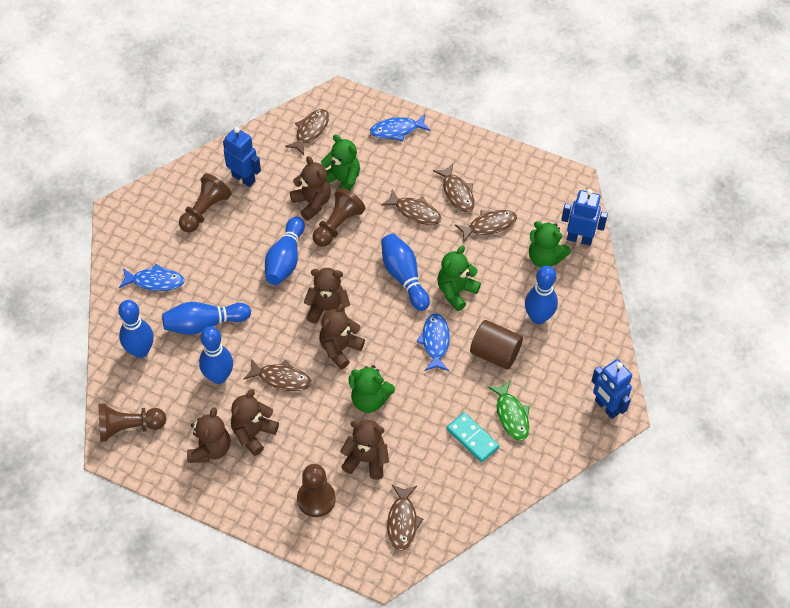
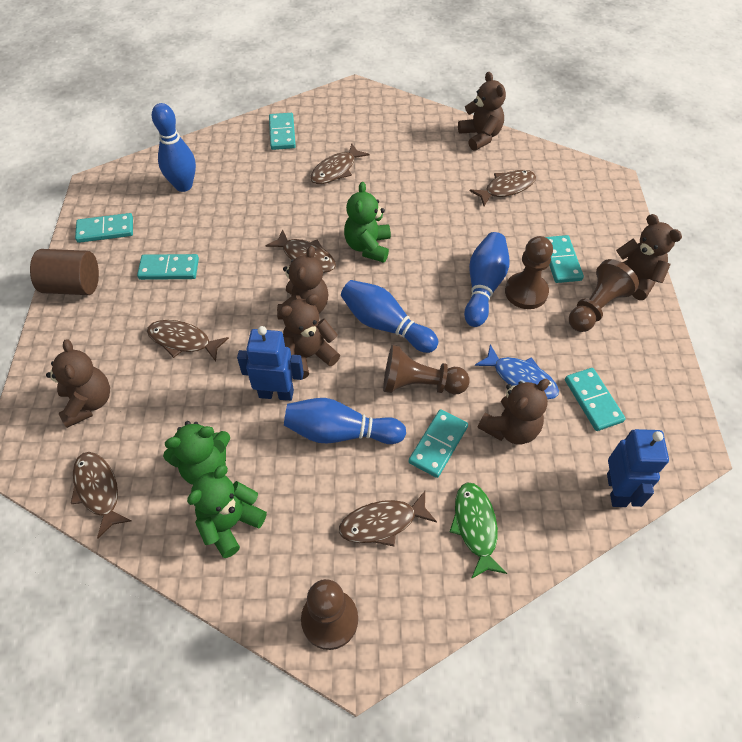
blue bowling pin: 6 -> 4
blue fish: 3 -> 1
blue robot: 3 -> 2
green teddy bear: 4 -> 3
turquoise domino: 1 -> 6

